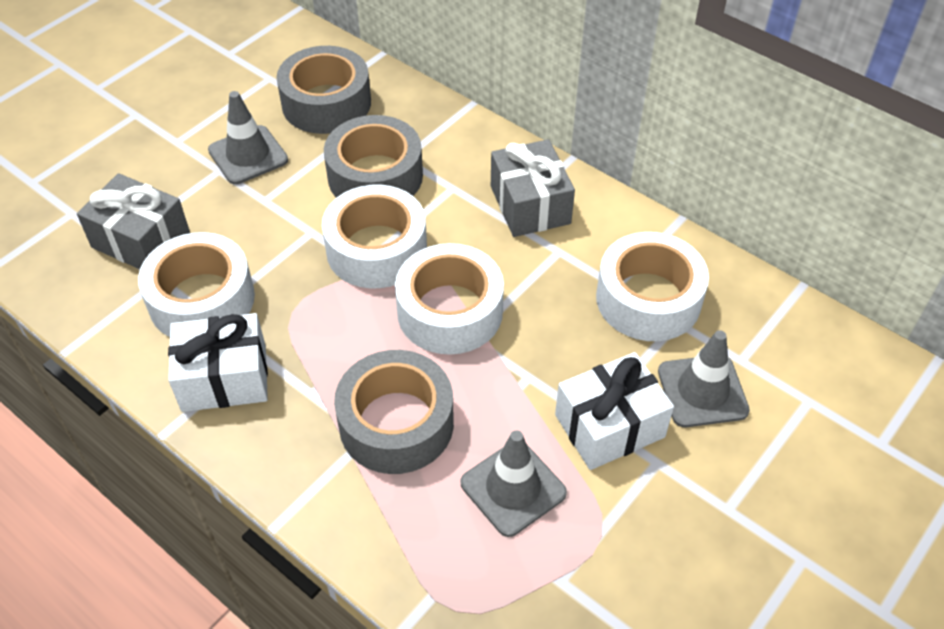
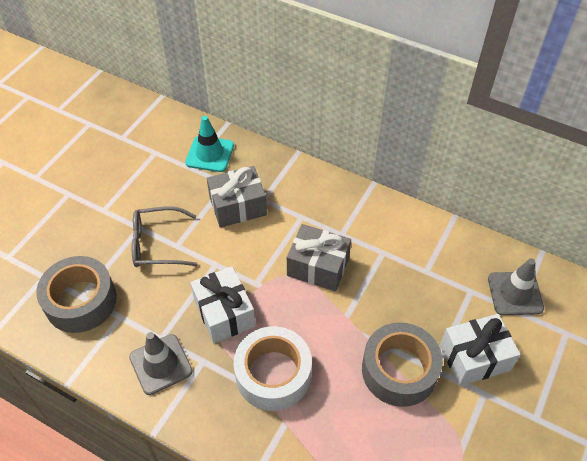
grey glasses: 0 -> 1
grey tape: 3 -> 2
grey traffic cone: 3 -> 2
turquoise traffic cone: 0 -> 1
white tape: 4 -> 1

